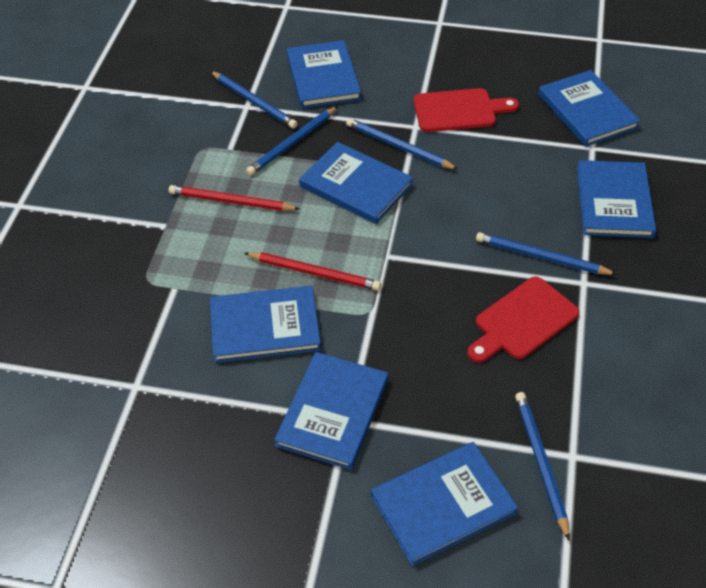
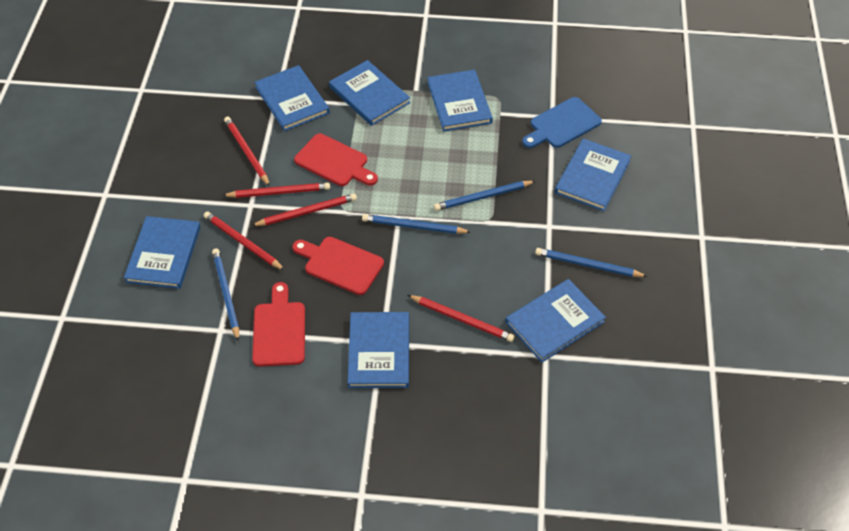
blue cutting board: 0 -> 1
blue pencil: 5 -> 4
red cutting board: 2 -> 3
red pencil: 2 -> 5

